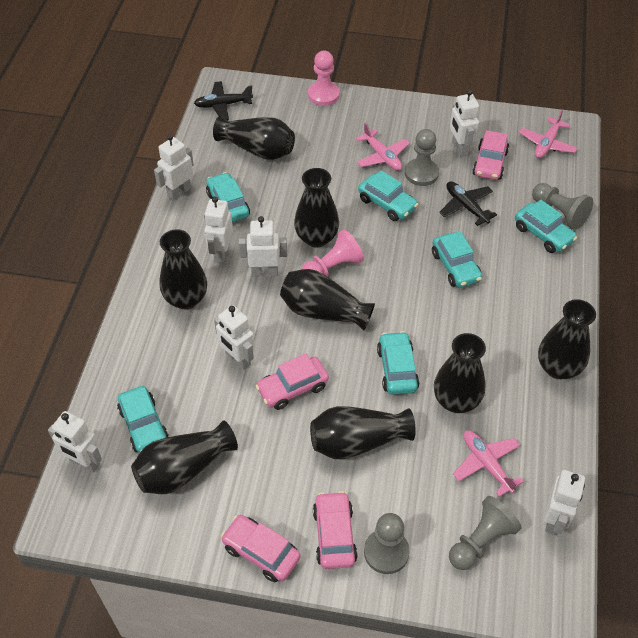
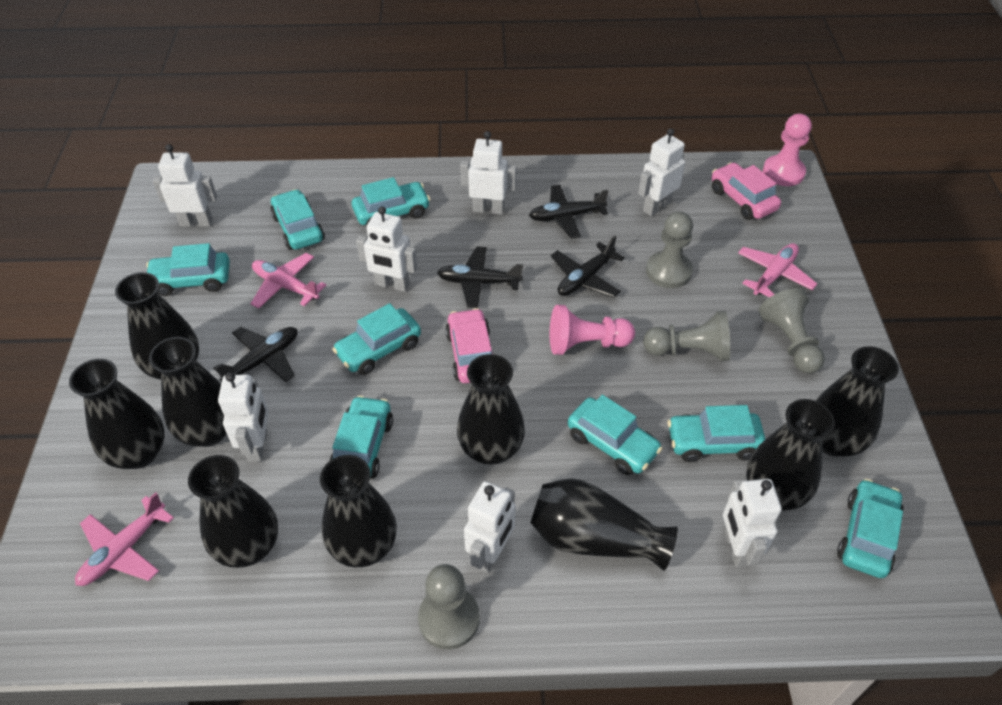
black plane: 2 -> 4
black vase: 8 -> 9
pink car: 4 -> 2
turquoise car: 6 -> 8

